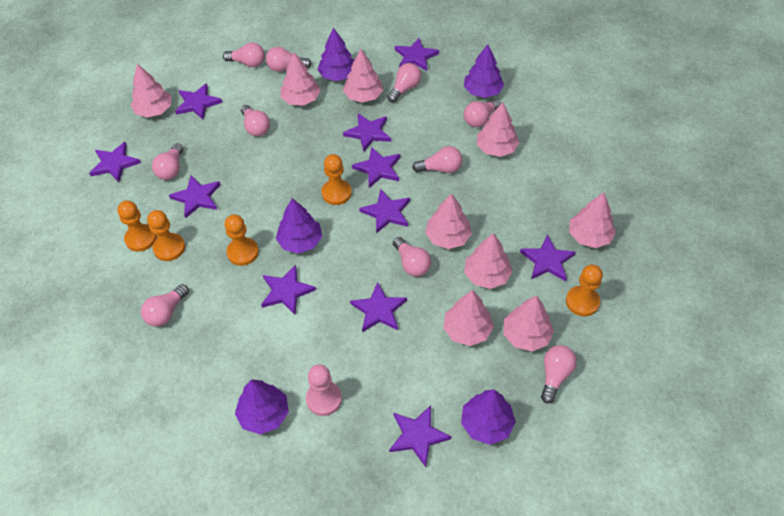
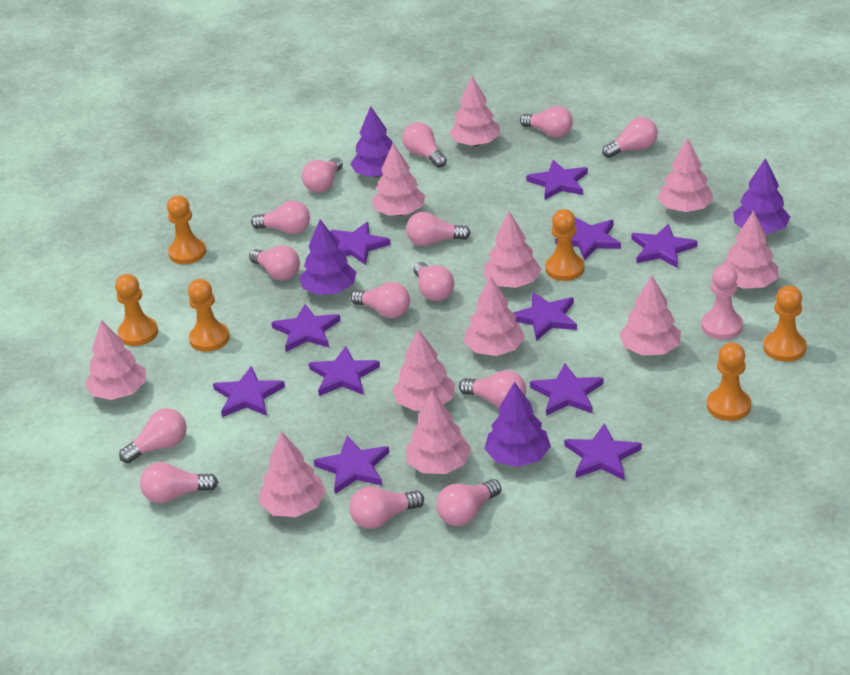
orange pawn: 5 -> 6
pink light bulb: 10 -> 14
pink tree: 9 -> 11
purple tree: 5 -> 4

